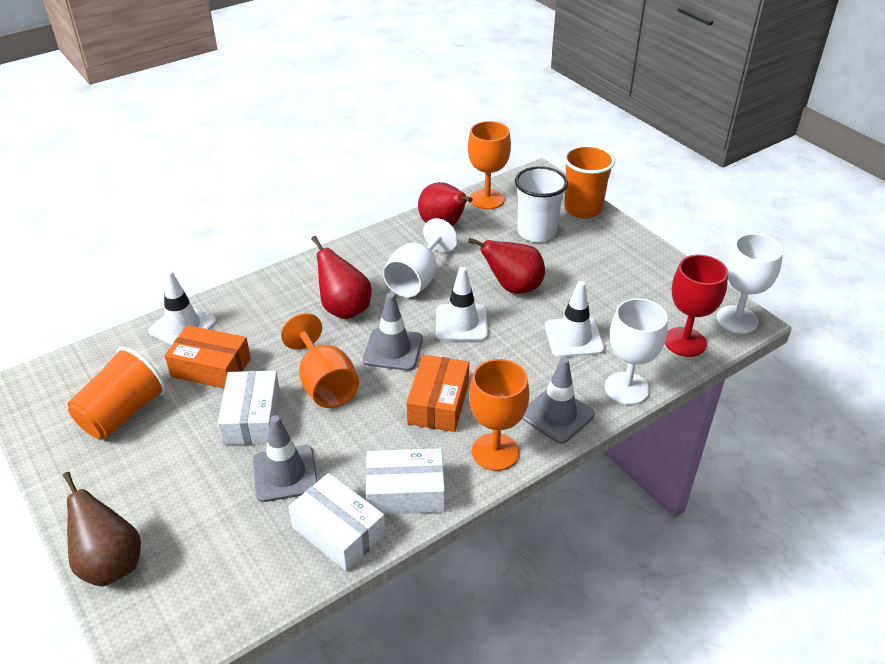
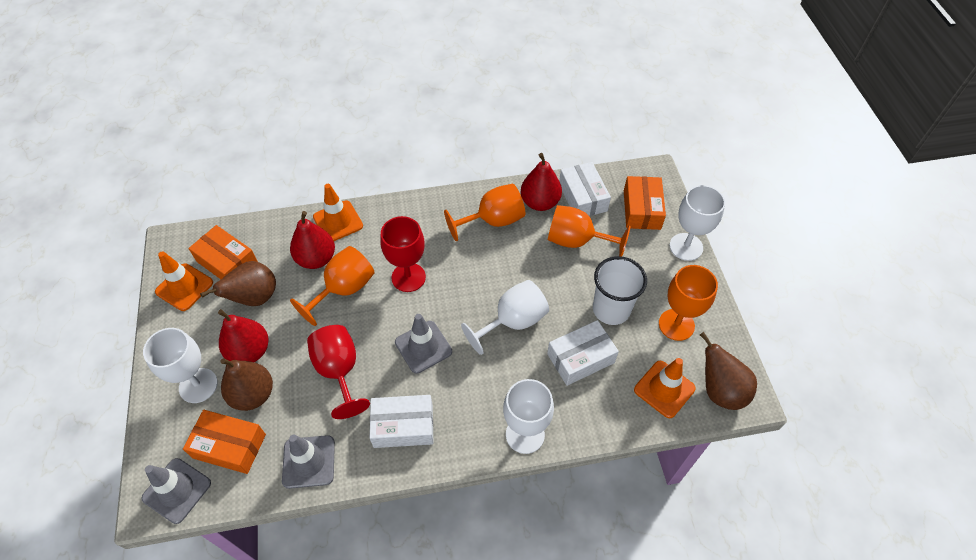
brown pear: 1 -> 3
orange box: 2 -> 3
orange cup: 2 -> 0
orange goblet: 3 -> 4
orange traffic cone: 0 -> 3
red goblet: 1 -> 2
white goblet: 3 -> 4
white traffic cone: 3 -> 0

